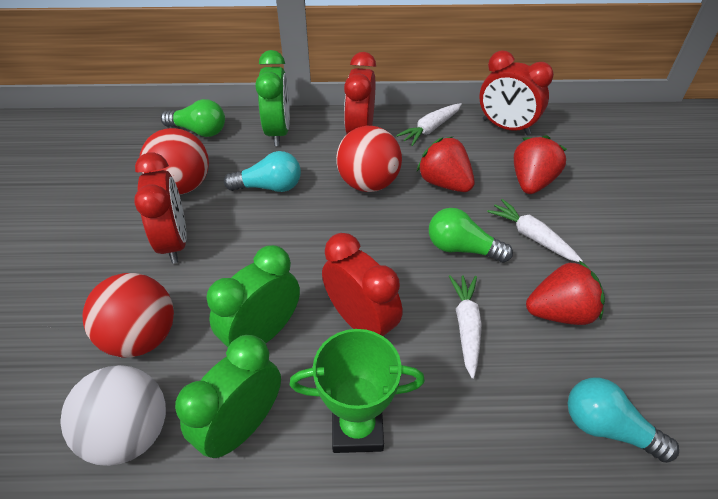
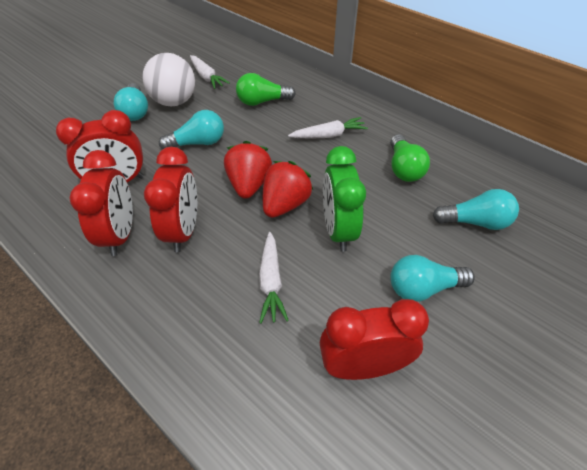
green clock: 3 -> 1
green trophy: 1 -> 0
red ball: 3 -> 0
red strawberry: 3 -> 2
turquoise light bulb: 2 -> 4

